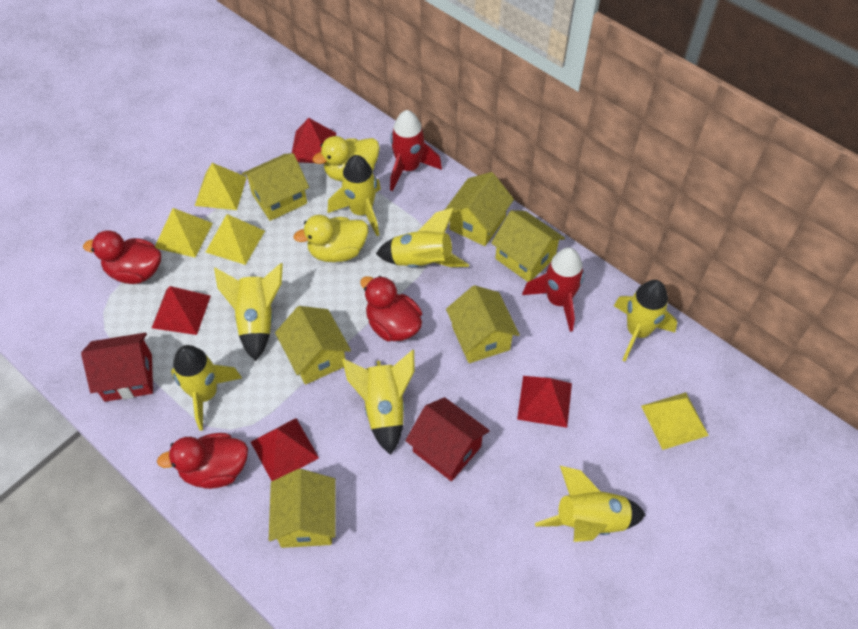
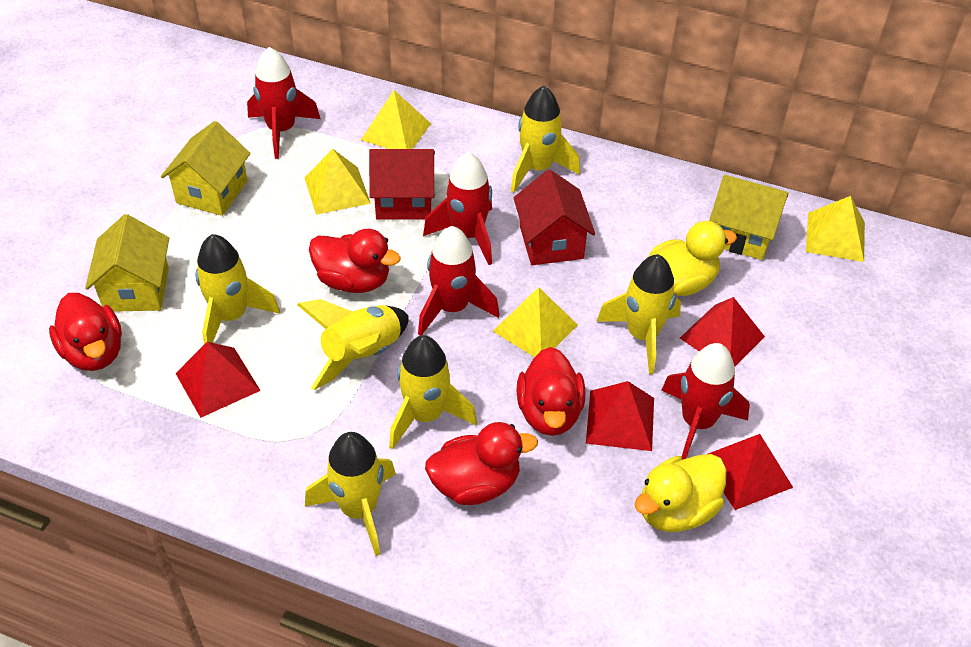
red duck: 3 -> 4
red rocket: 2 -> 4
yellow house: 6 -> 3
yellow rocket: 7 -> 6

